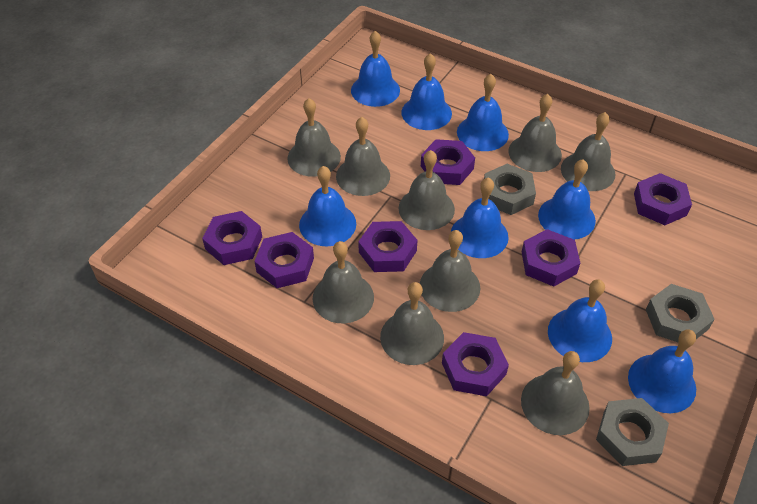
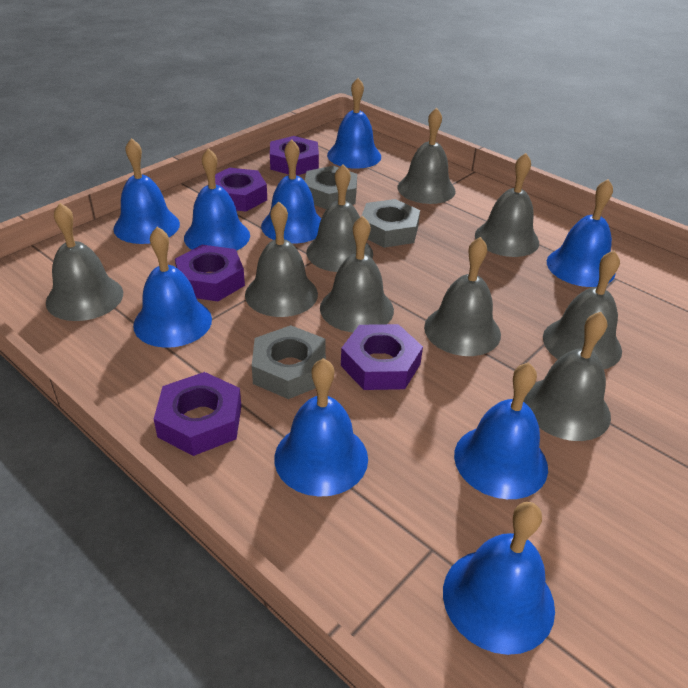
blue bell: 8 -> 9
purple nut: 7 -> 5

